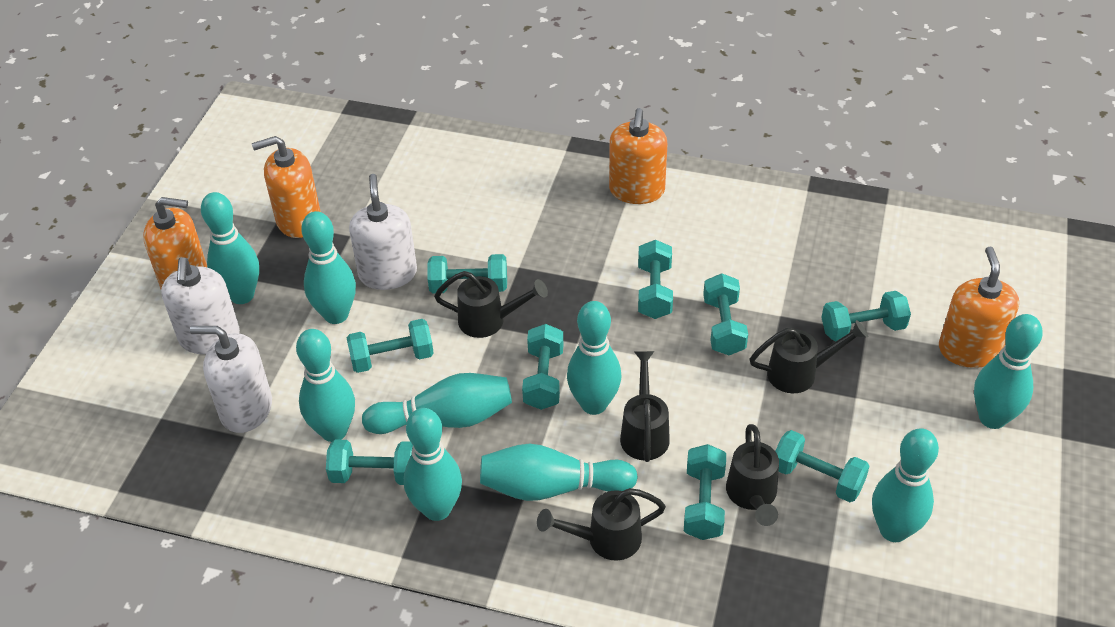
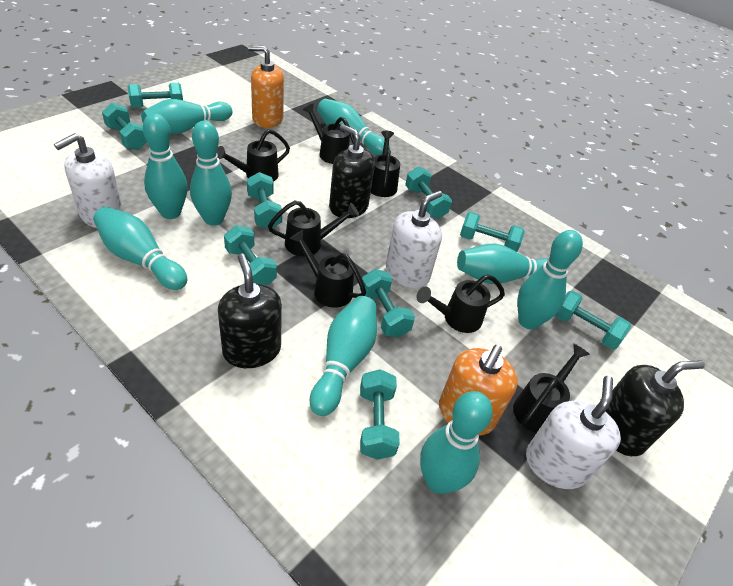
black soap dispenser: 0 -> 3
black watering can: 5 -> 7
orange soap dispenser: 4 -> 2

